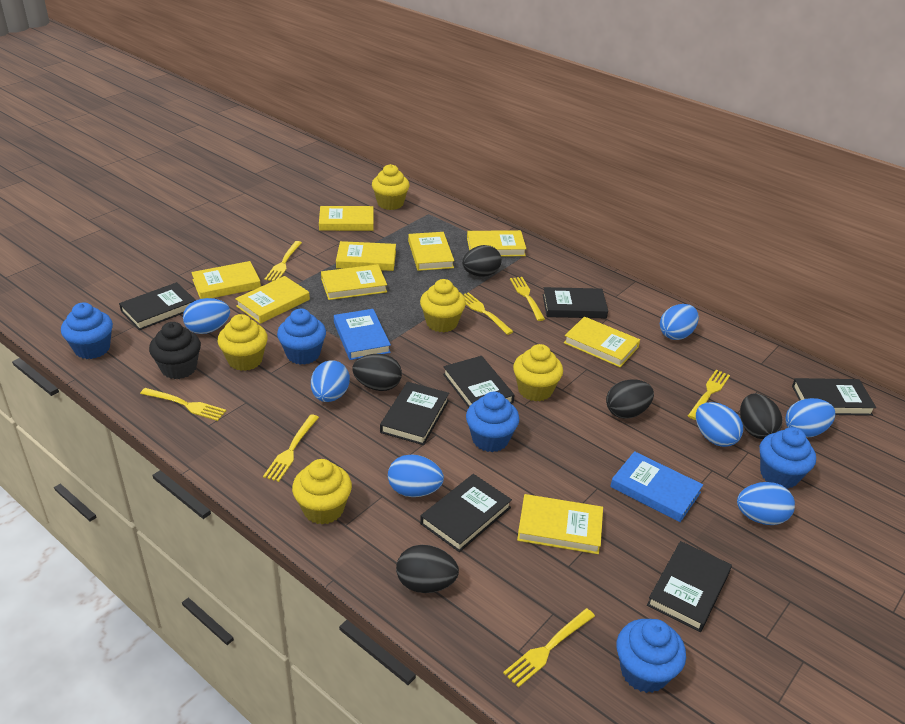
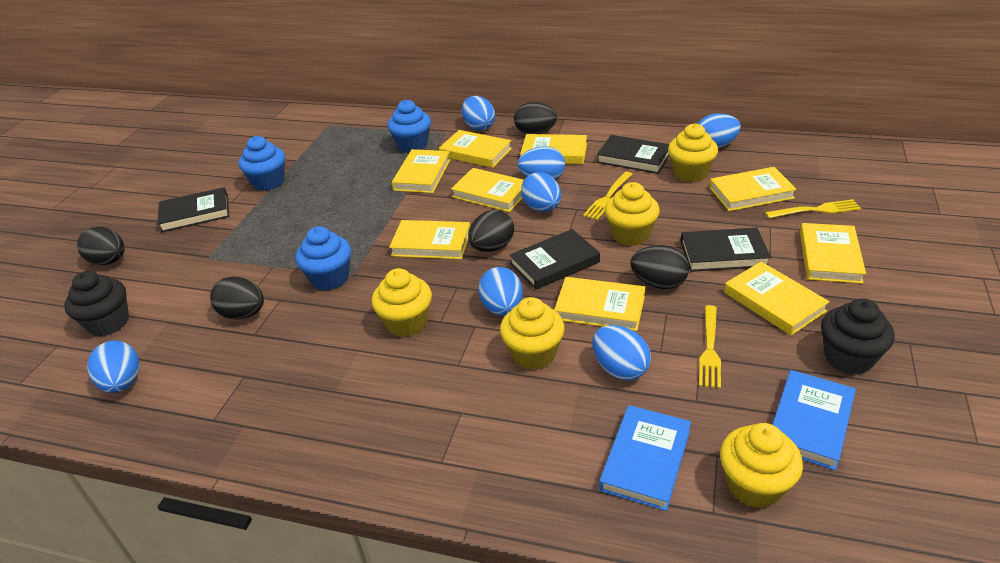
black book: 7 -> 4
black cupcake: 1 -> 2
blue cupcake: 5 -> 3
yellow fork: 7 -> 3

